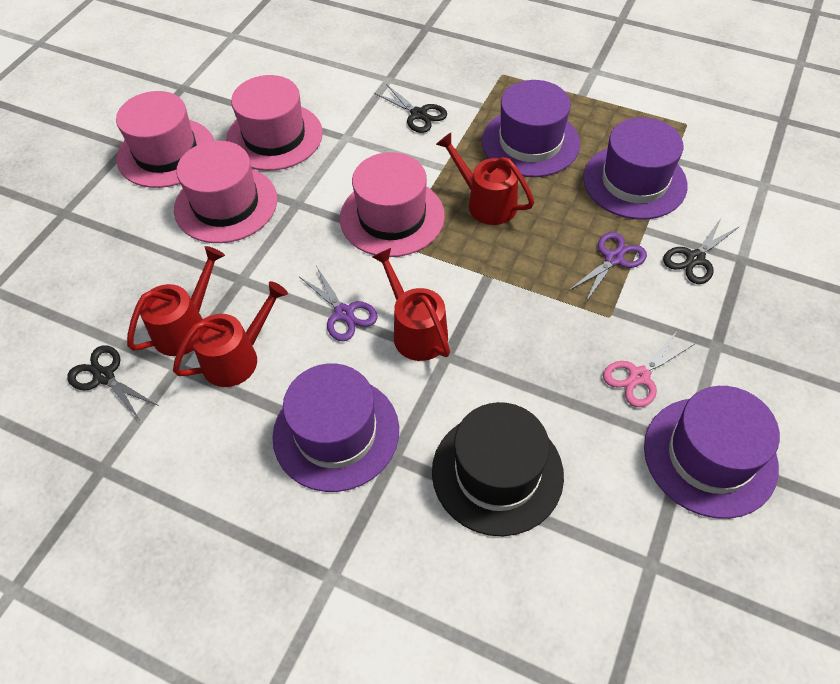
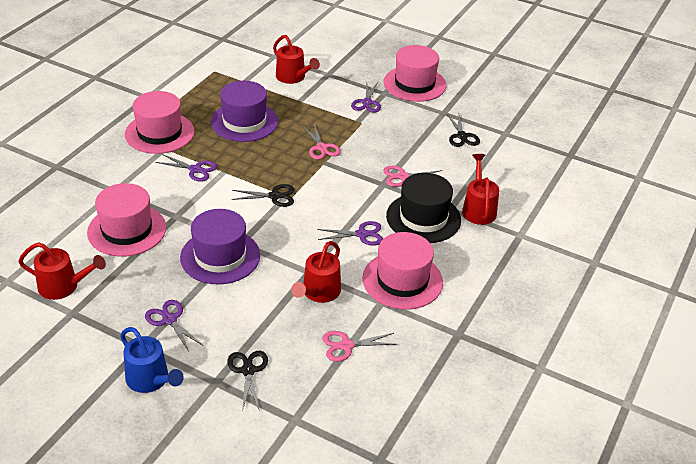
blue watering can: 0 -> 1
pink scissors: 1 -> 3
purple hat: 4 -> 2
purple scissors: 2 -> 4

